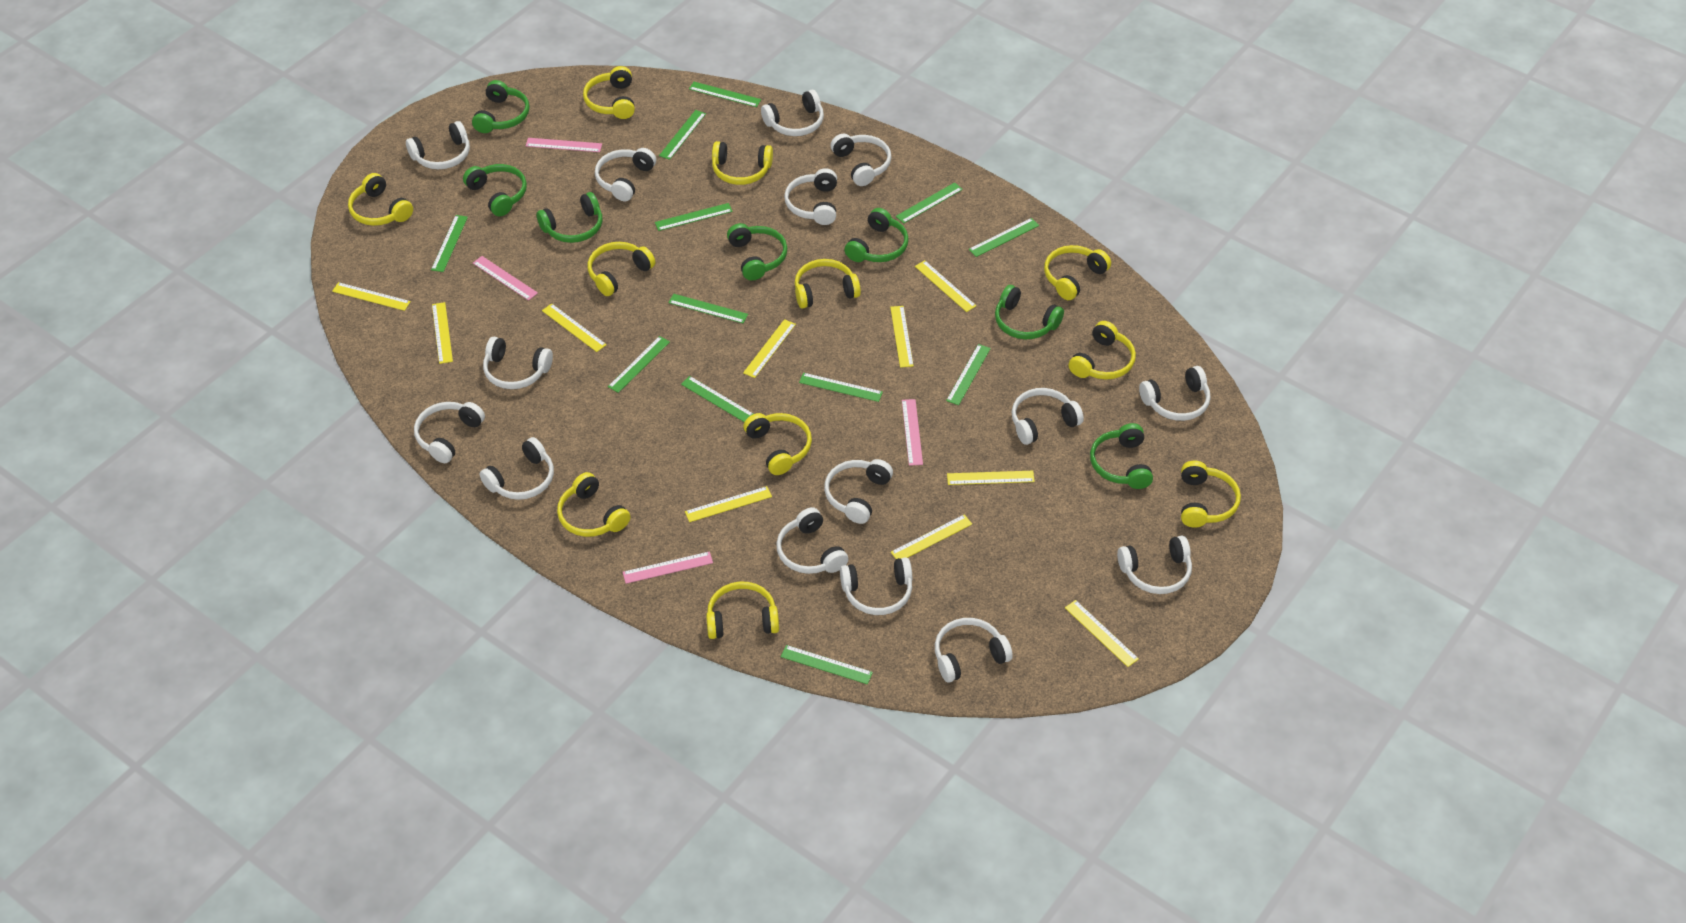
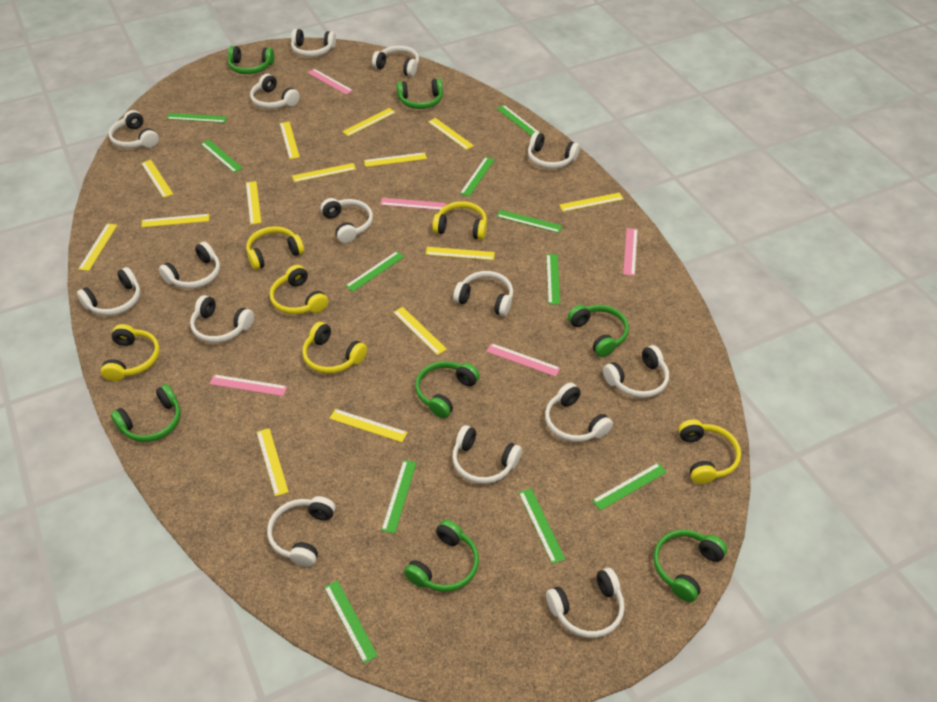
green ruler: 12 -> 11
pink ruler: 4 -> 5
yellow headphones: 11 -> 6
yellow ruler: 10 -> 14

